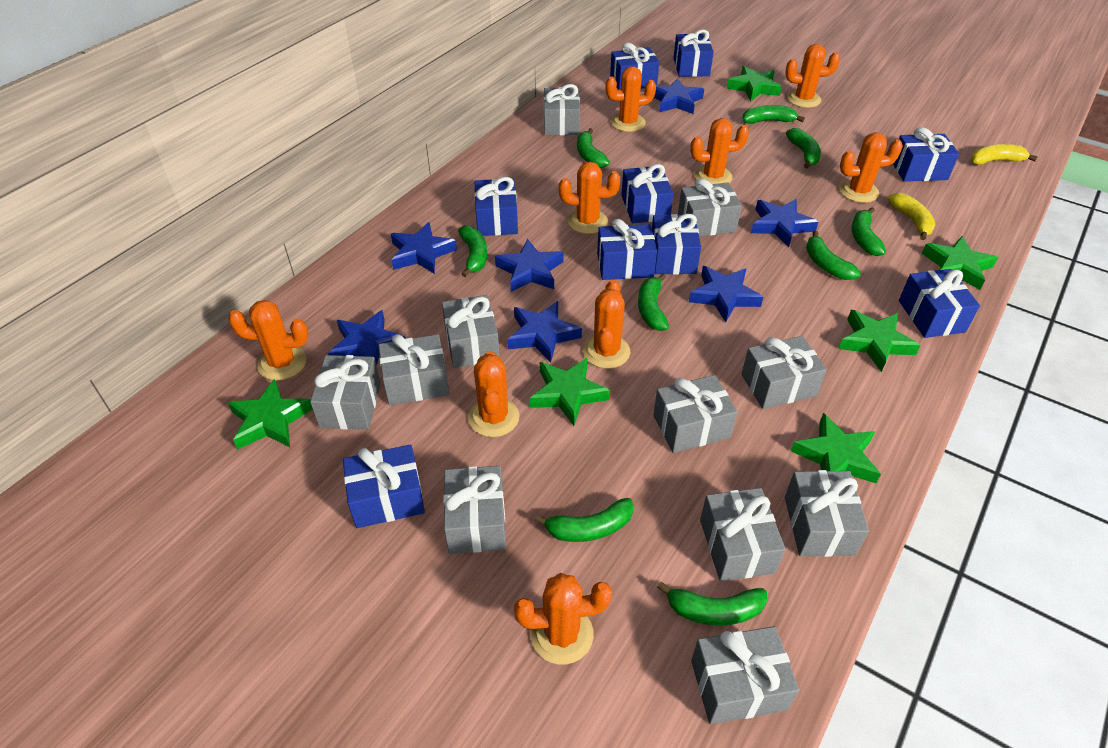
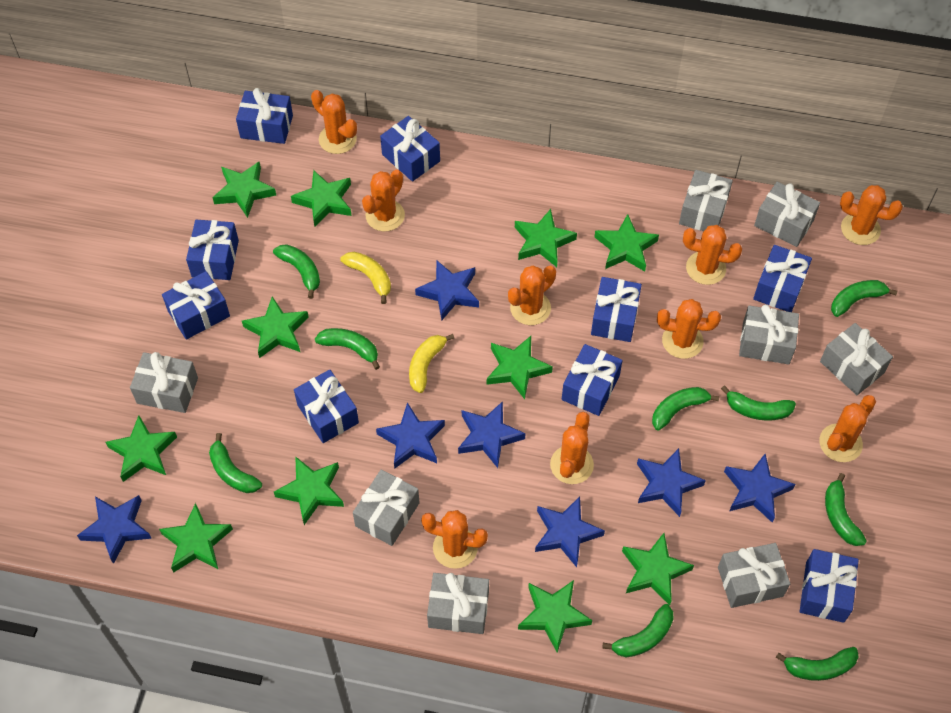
green star: 6 -> 11
grey gift: 11 -> 8

